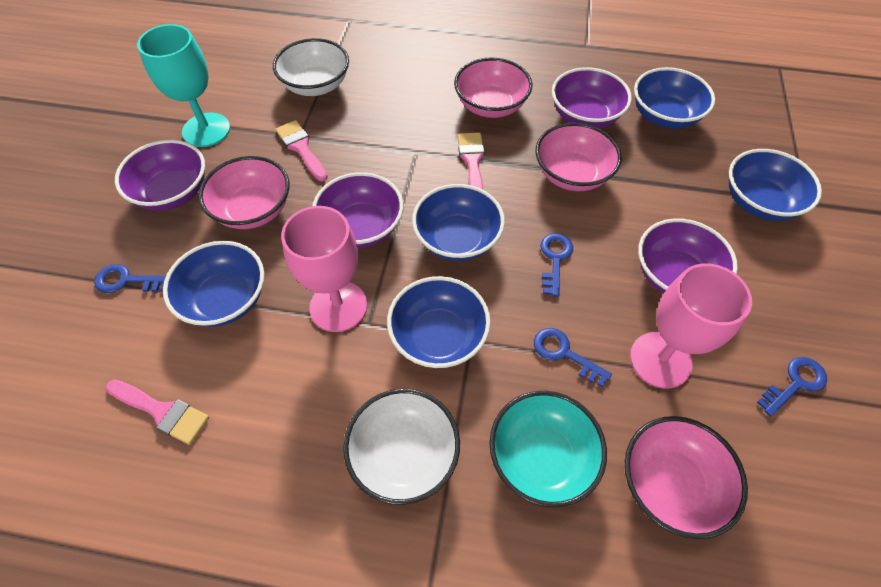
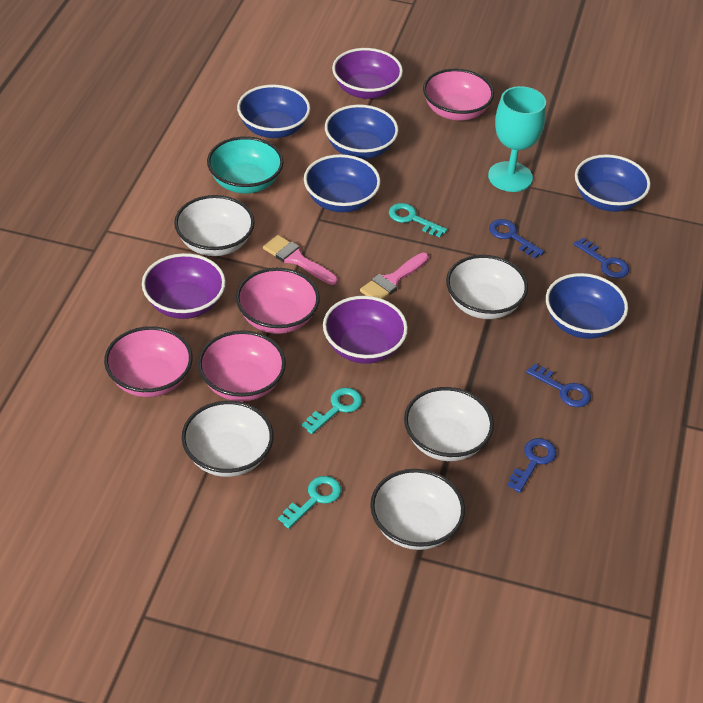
pink brush: 3 -> 2
pink goblet: 2 -> 0
purple bowl: 4 -> 3
turquoise key: 0 -> 3
white bowl: 2 -> 5

